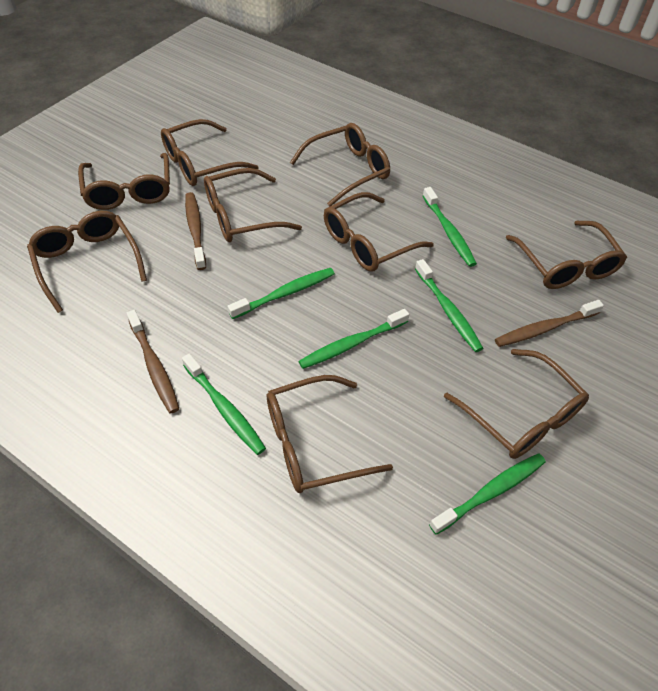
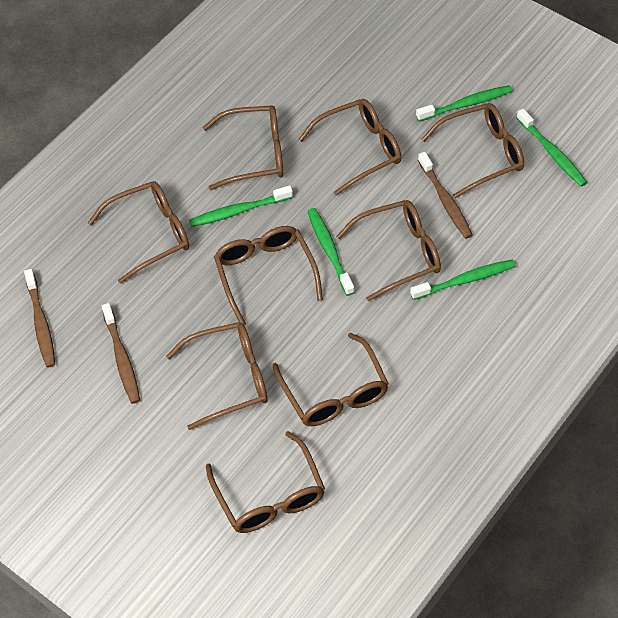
green toothbrush: 6 -> 5

